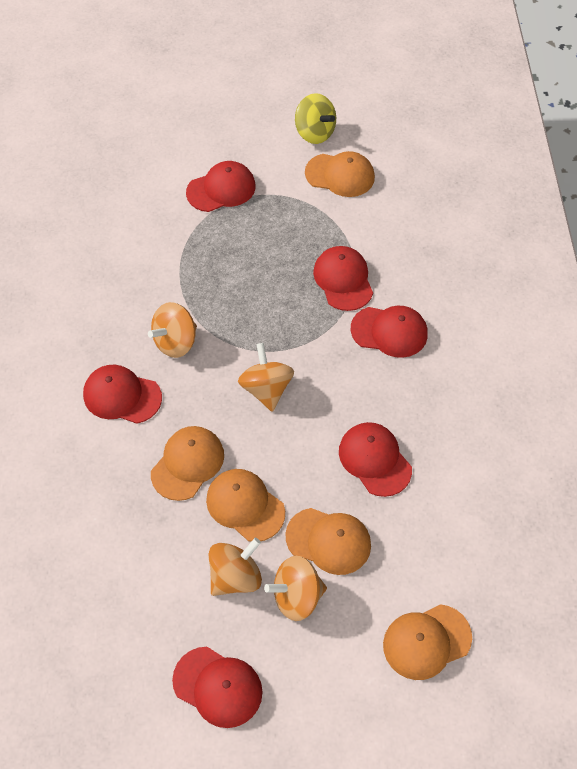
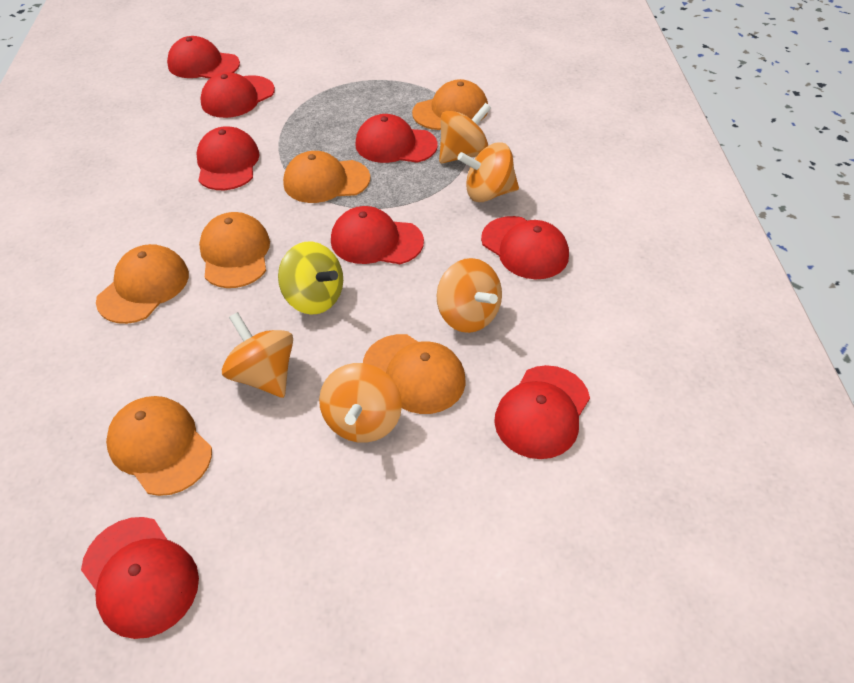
orange cap: 5 -> 6
orange spinning top: 4 -> 5
red cap: 6 -> 8

